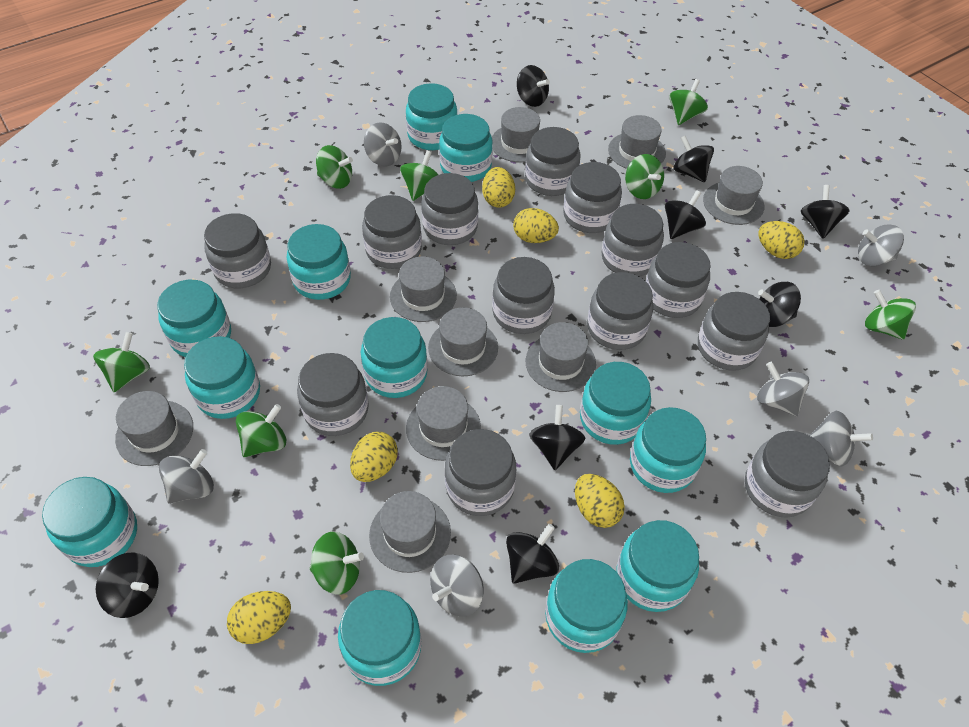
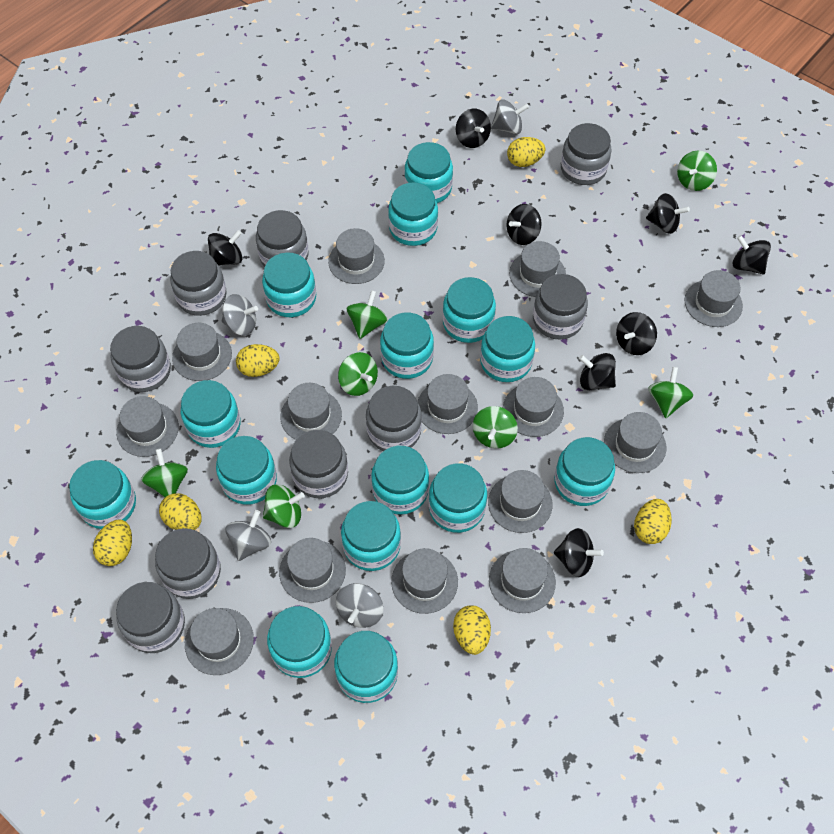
green spinning top: 8 -> 7
grey hat: 9 -> 14
grey jar: 13 -> 9
grey spinning top: 6 -> 4
turquoise jar: 12 -> 15

